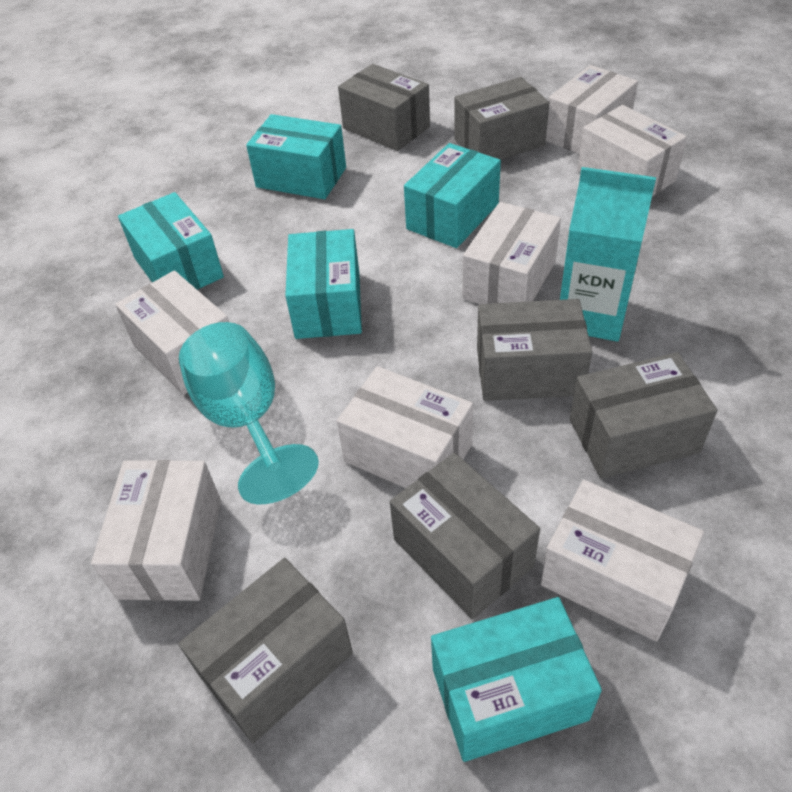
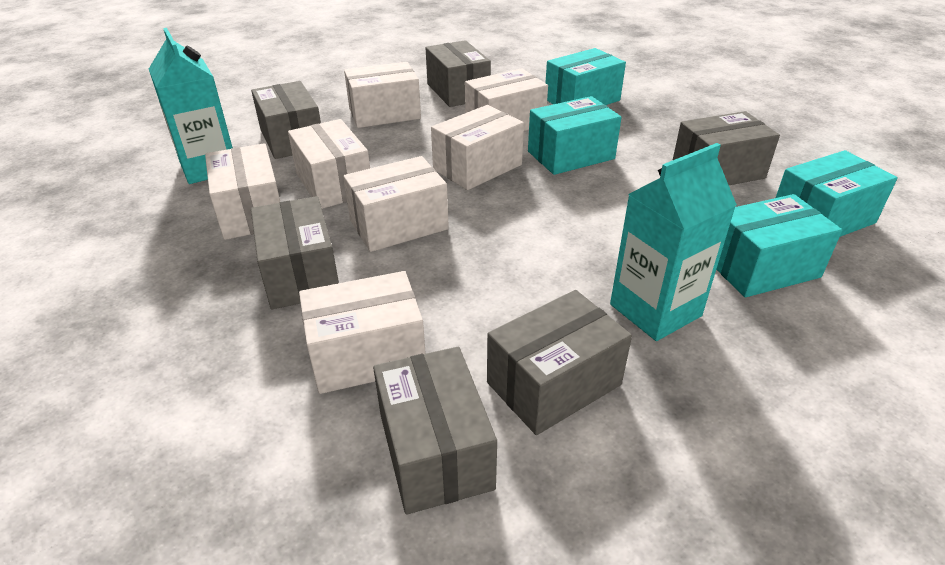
turquoise box: 5 -> 4
turquoise carton: 1 -> 2
turquoise goblet: 1 -> 0

